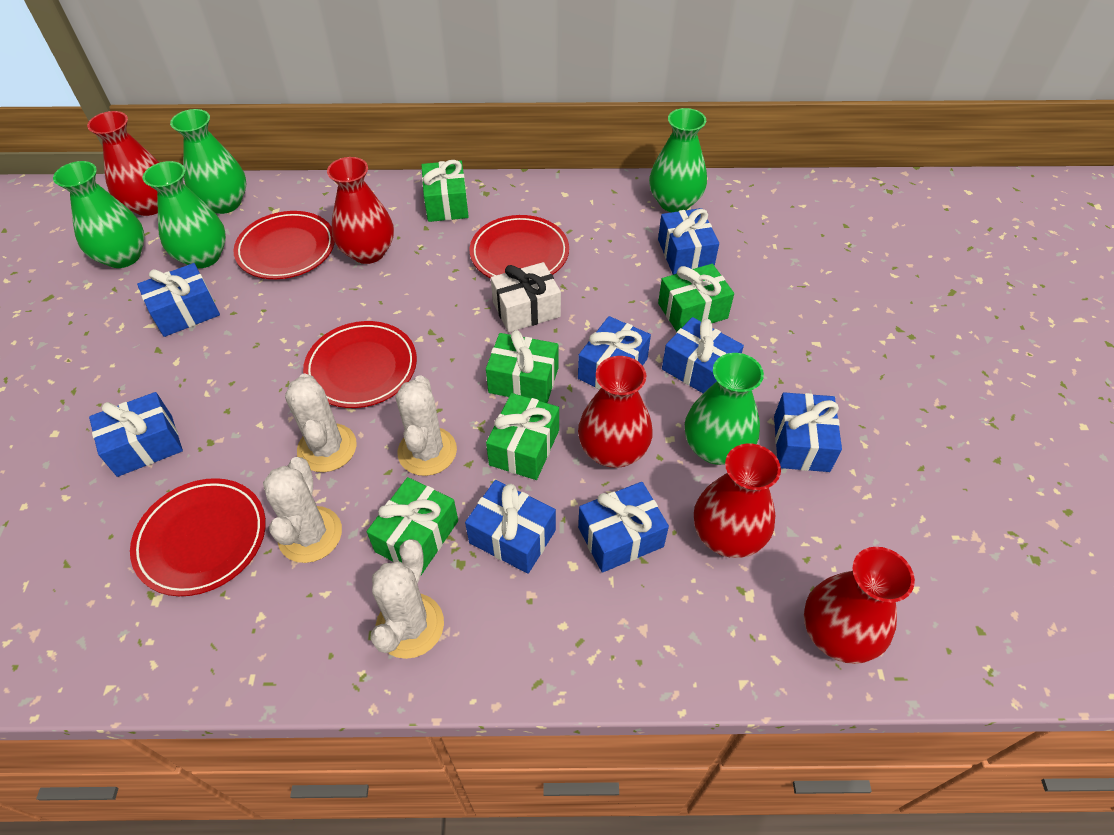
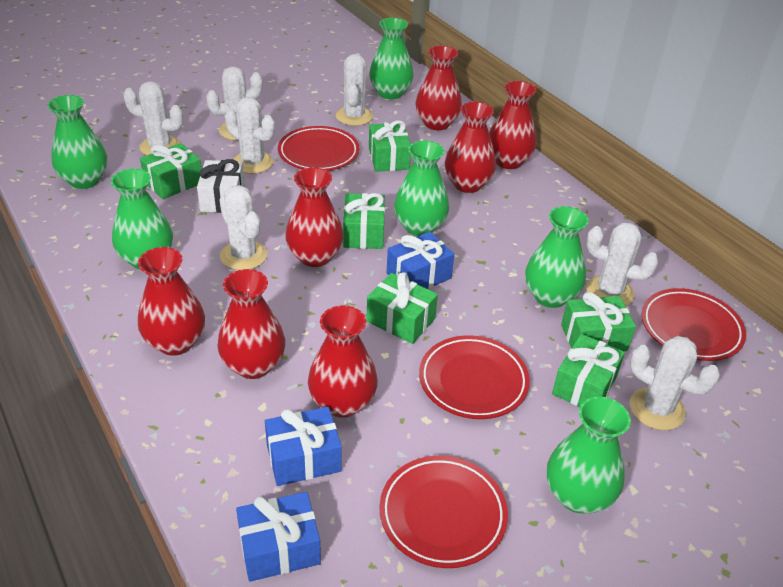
blue gift: 8 -> 3
green gift: 5 -> 6
green vase: 5 -> 6
red vase: 5 -> 7
white cactus: 4 -> 7

